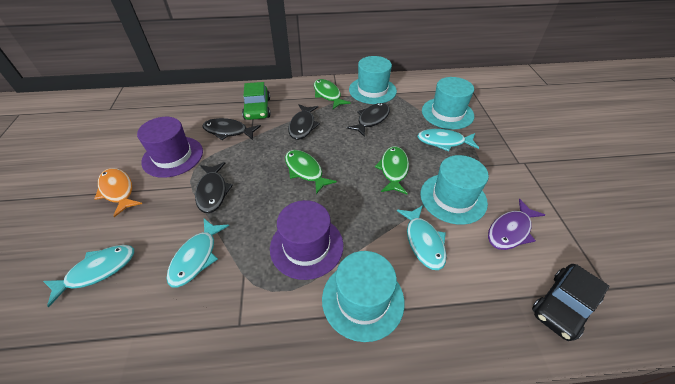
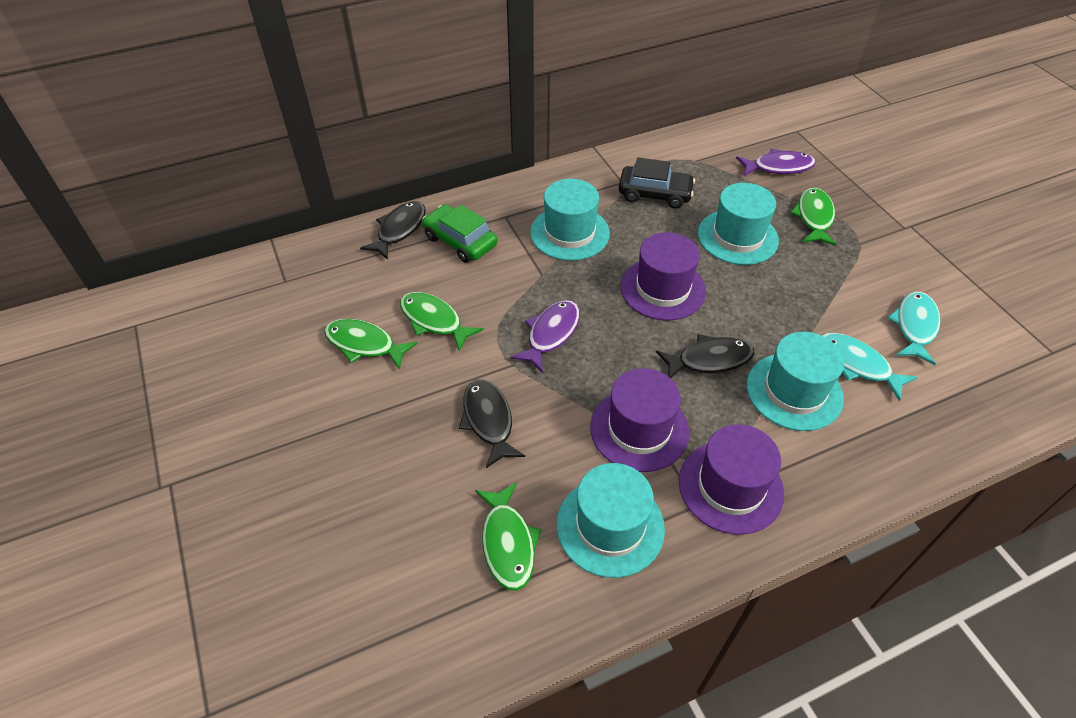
black fish: 4 -> 3
green fish: 3 -> 4
orange fish: 1 -> 0
purple fish: 1 -> 2
purple hat: 2 -> 3
turquoise fish: 4 -> 2

